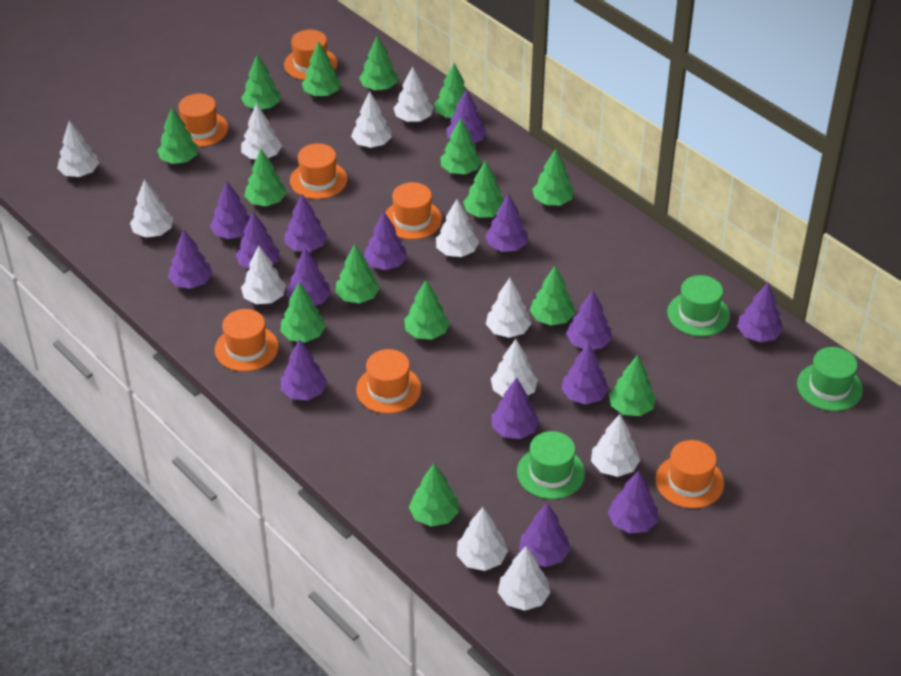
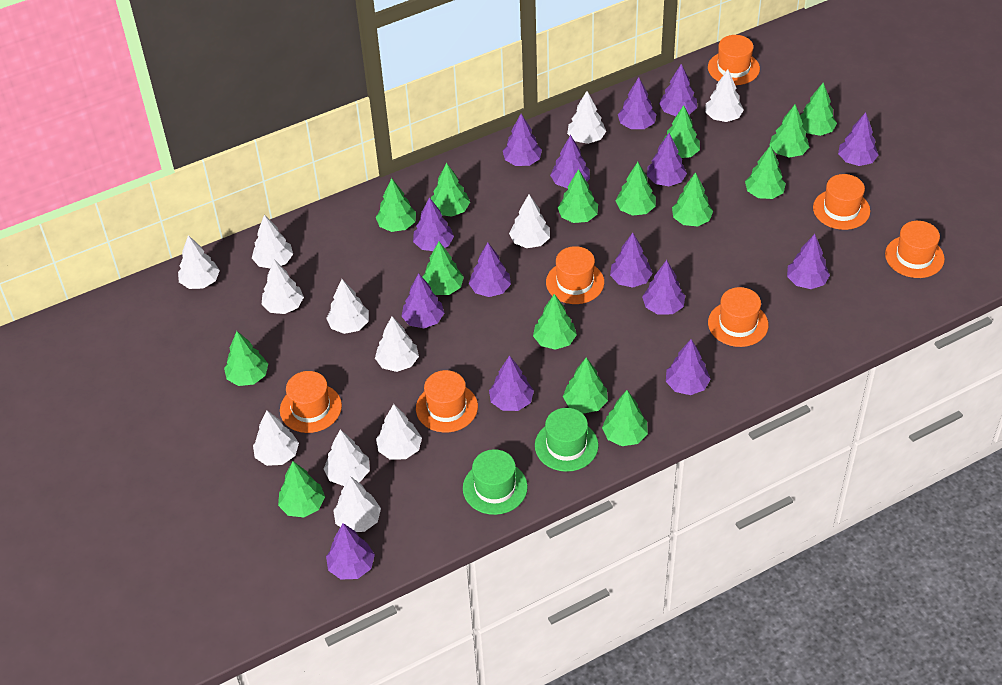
green hat: 3 -> 2

